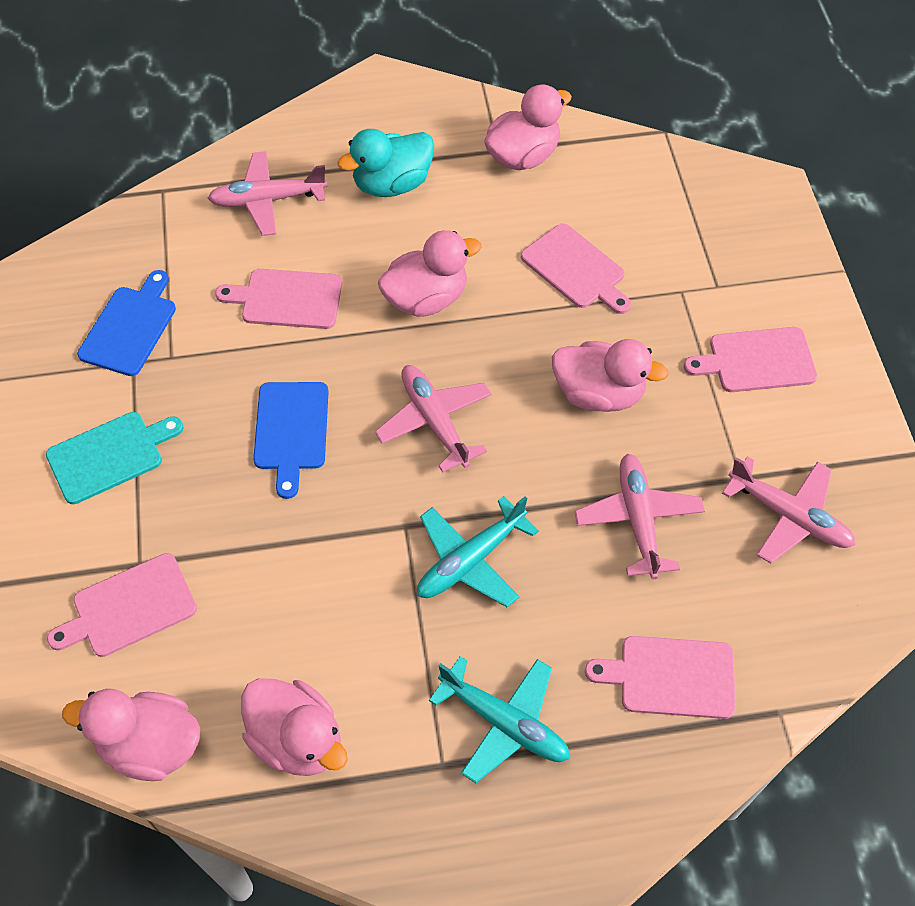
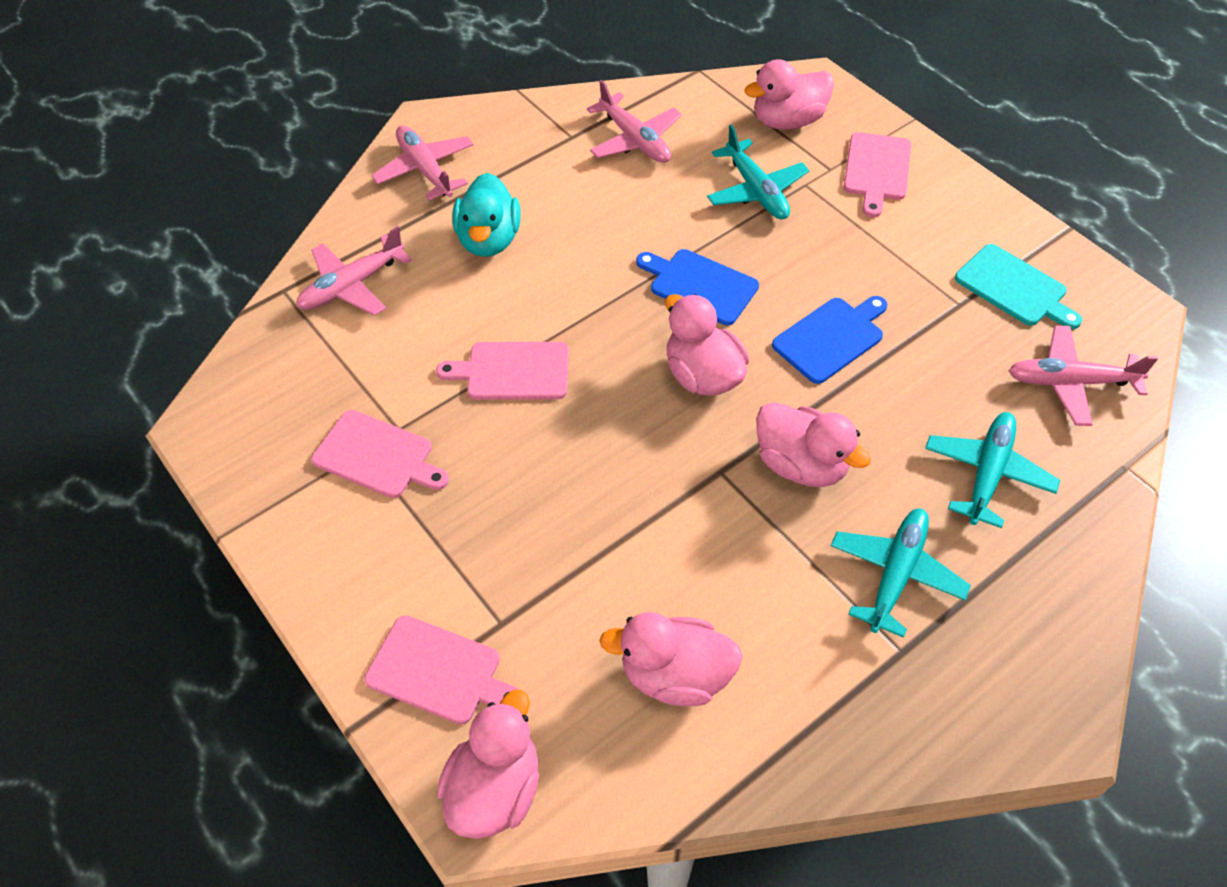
pink cutting board: 5 -> 4
turquoise plane: 2 -> 3

